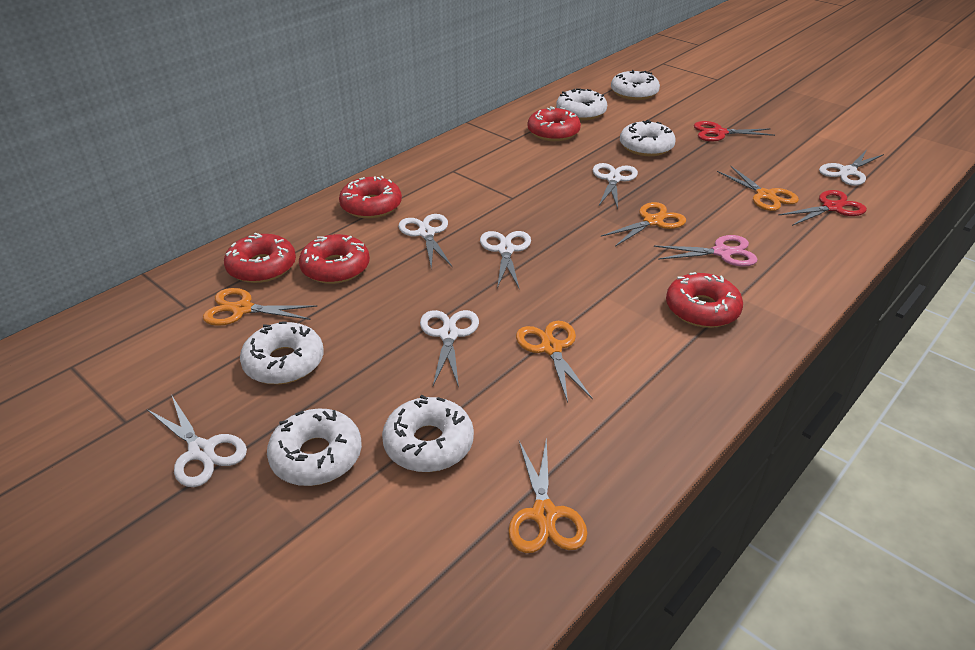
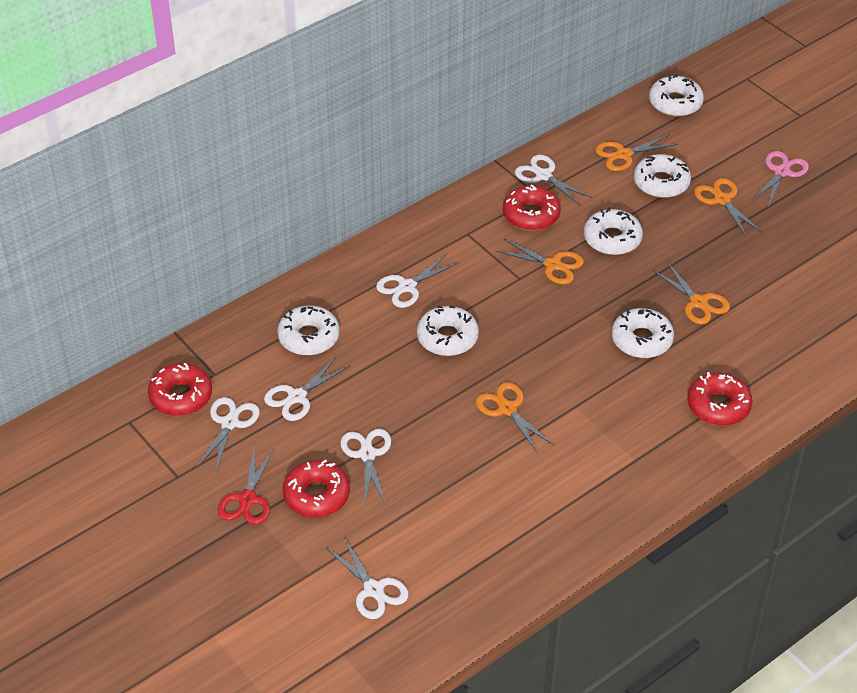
red donut: 5 -> 4
red scissors: 2 -> 1

